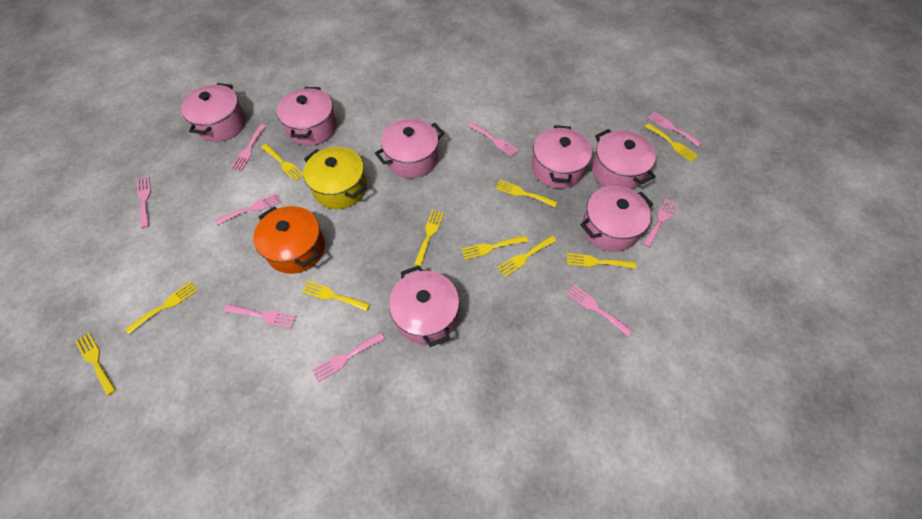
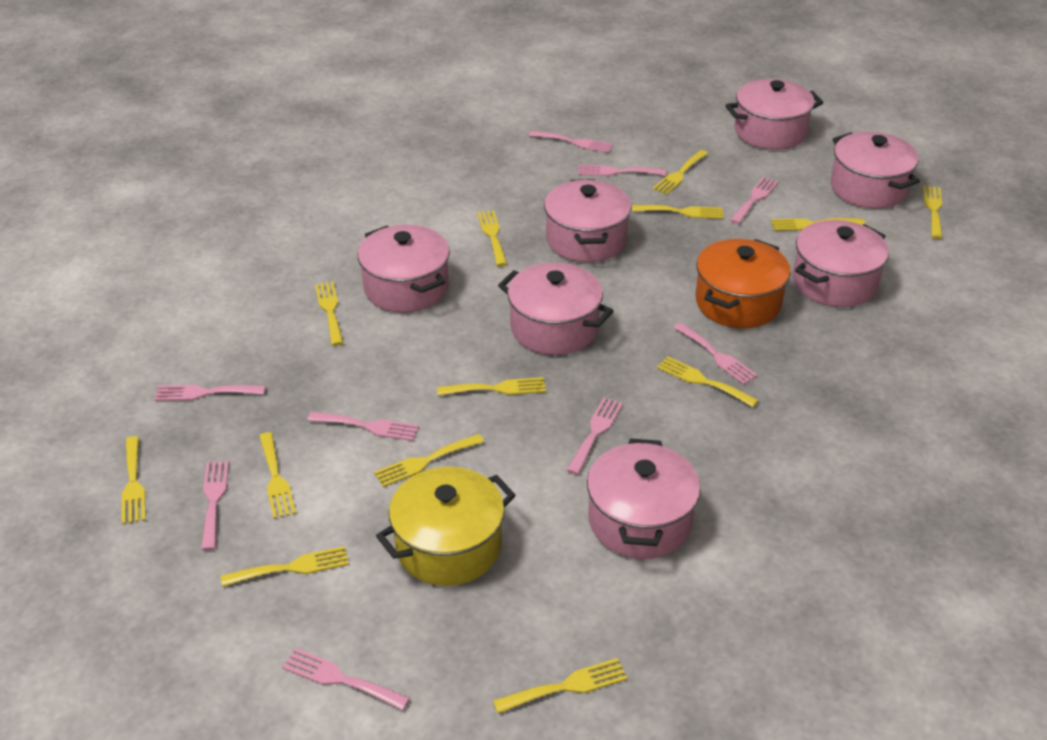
yellow fork: 10 -> 13

